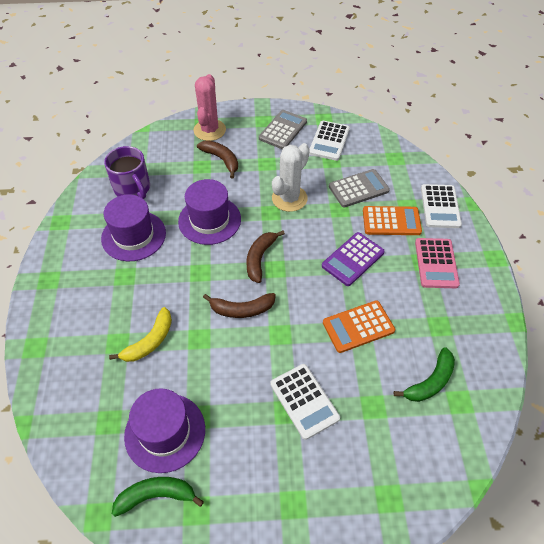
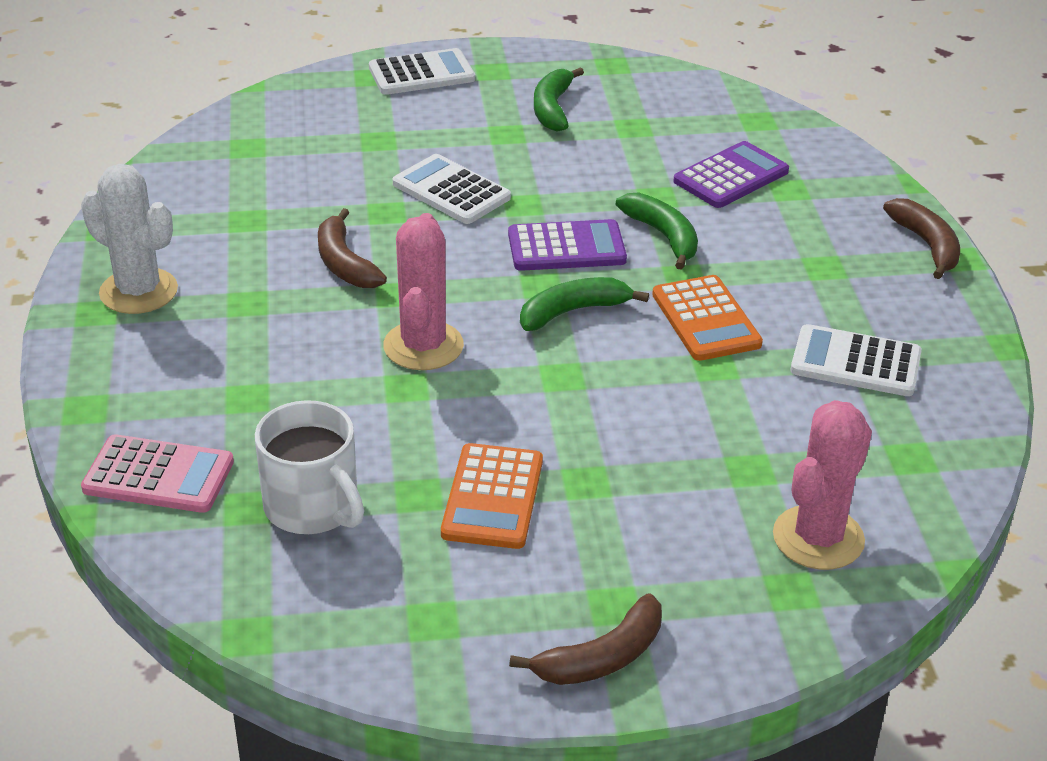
green banana: 2 -> 3
grey calculator: 2 -> 0
pink cactus: 1 -> 2
purple calculator: 1 -> 2
purple hat: 3 -> 0
purple mug: 1 -> 0
white mug: 0 -> 1
yellow banana: 1 -> 0

